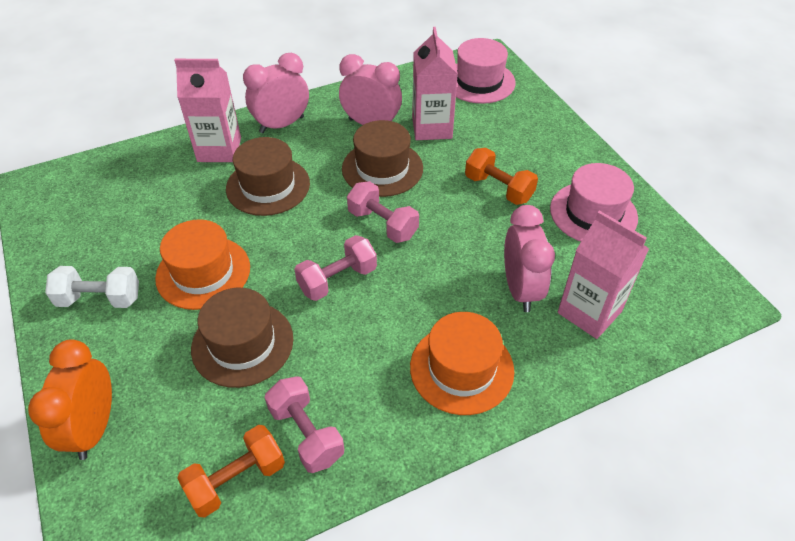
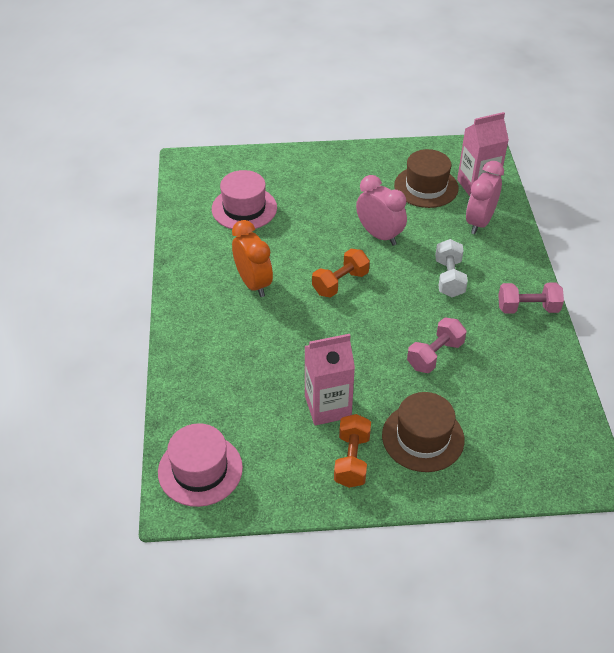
brown hat: 3 -> 2
orange hat: 2 -> 0
pink carton: 3 -> 2
pink clock: 3 -> 2
pink dumbbell: 3 -> 2

